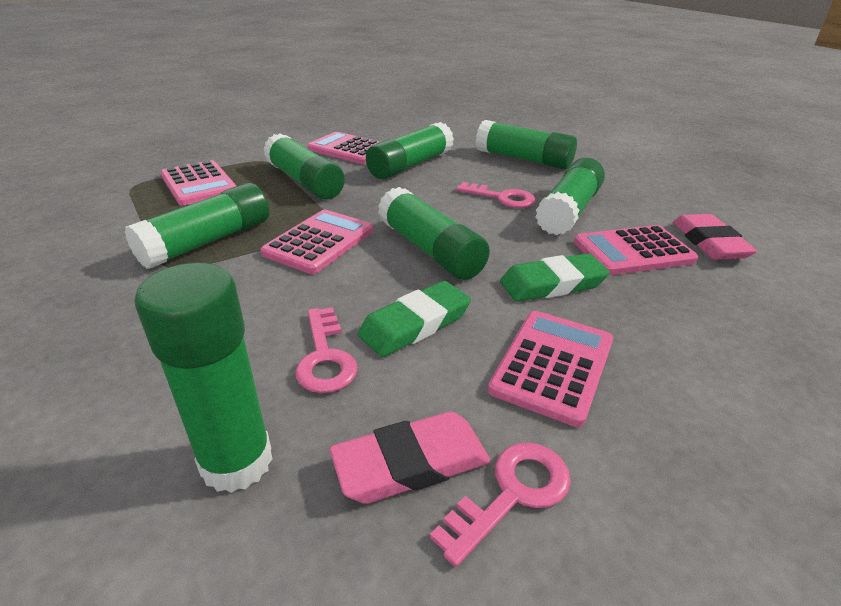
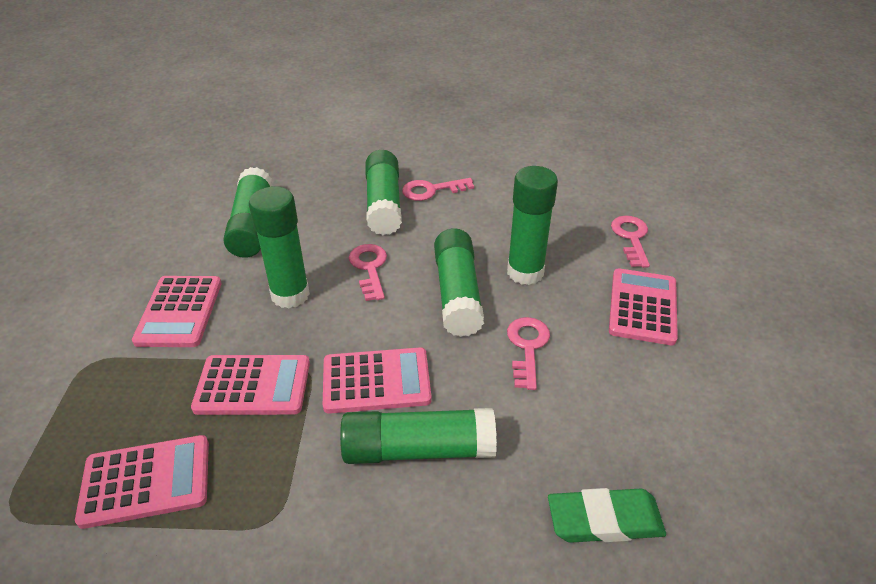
green eraser: 2 -> 1
green glue stick: 7 -> 6
pink eraser: 2 -> 0
pink key: 3 -> 4

